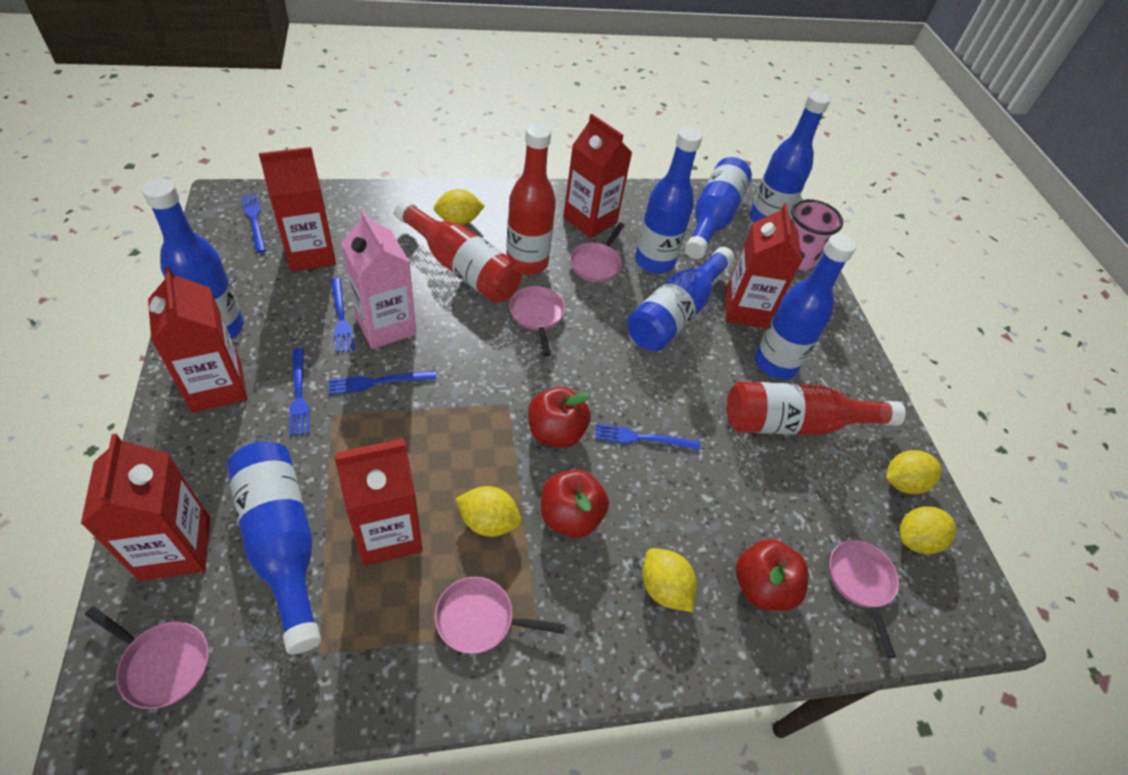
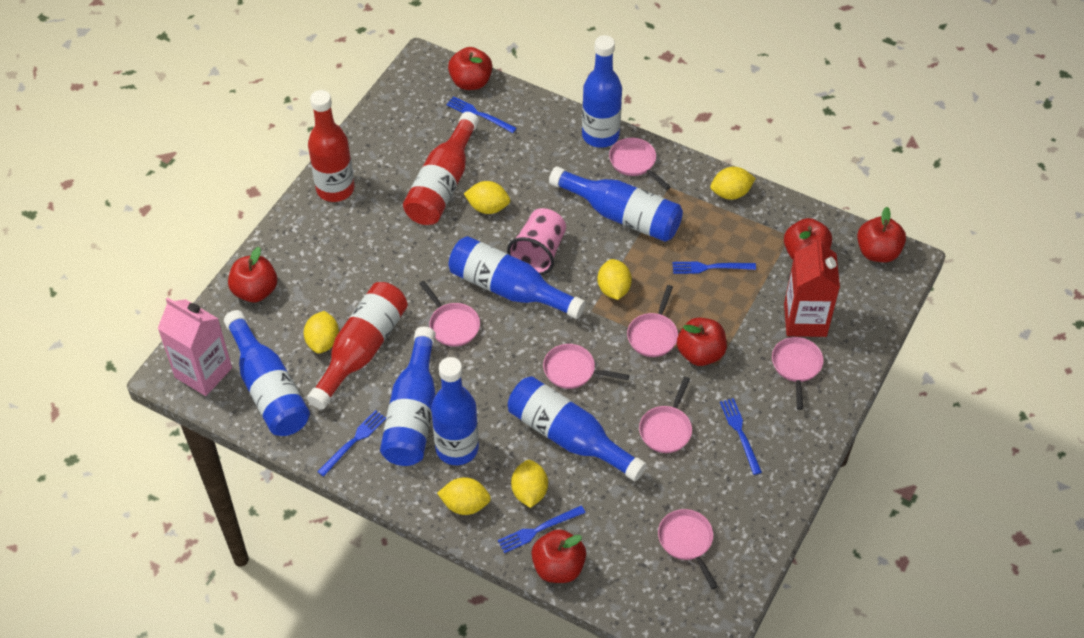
pink pan: 5 -> 7
red apple: 3 -> 6
red carton: 6 -> 1
yellow lemon: 5 -> 6

